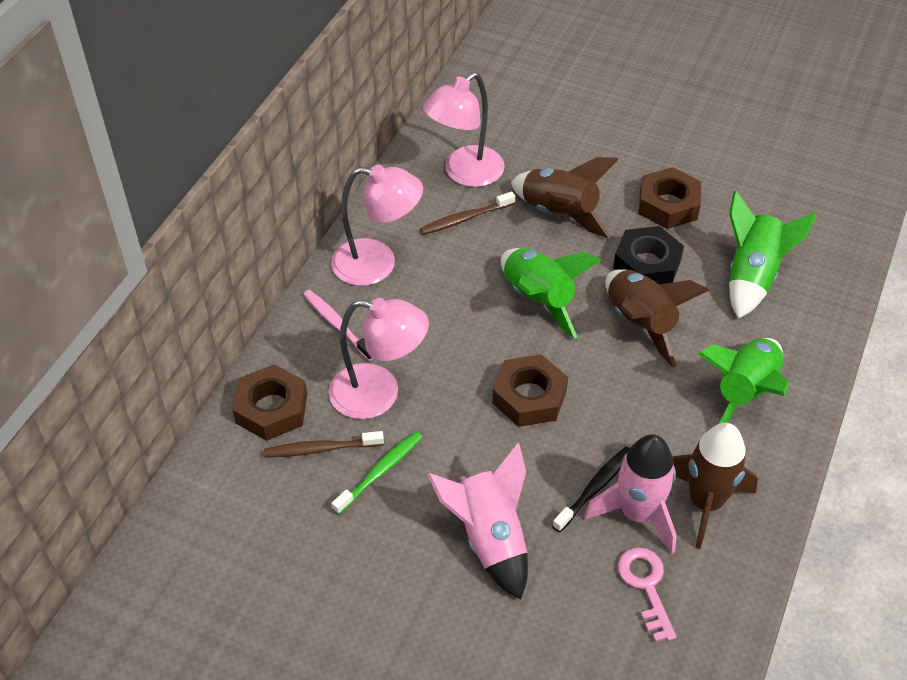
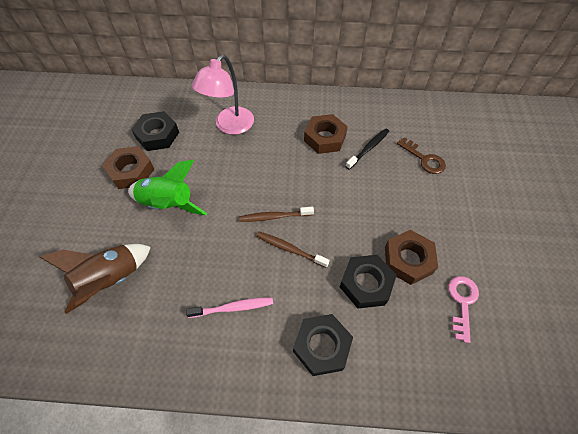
black nut: 1 -> 3
brown key: 0 -> 1
brown rocket: 3 -> 1
green rocket: 3 -> 1
green toothbrush: 1 -> 0
pink lamp: 3 -> 1
pink rocket: 2 -> 0

